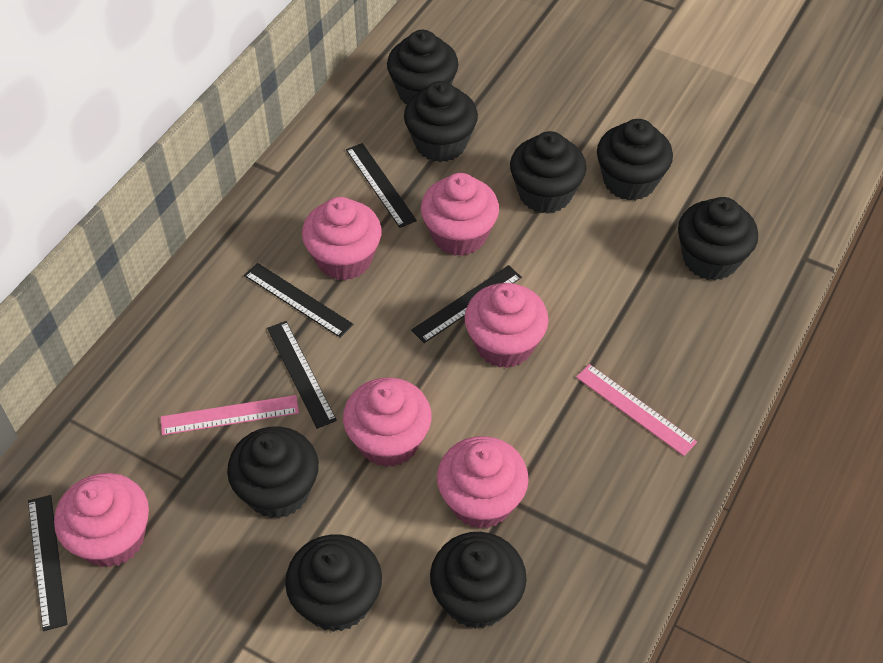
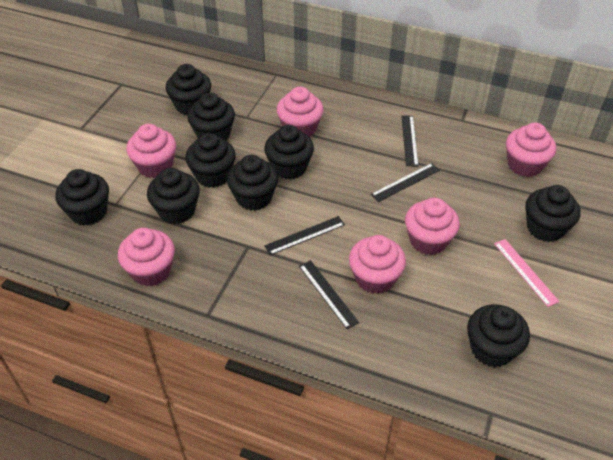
black cupcake: 8 -> 9
black ruler: 5 -> 4
pink ruler: 2 -> 1

